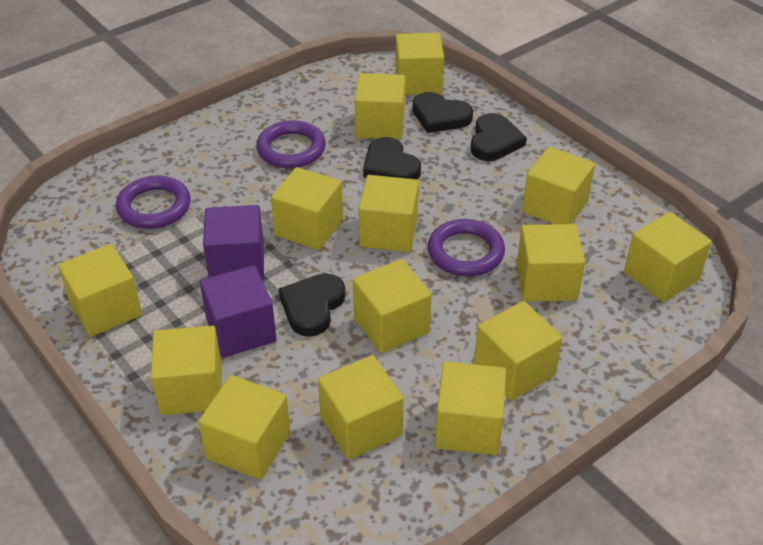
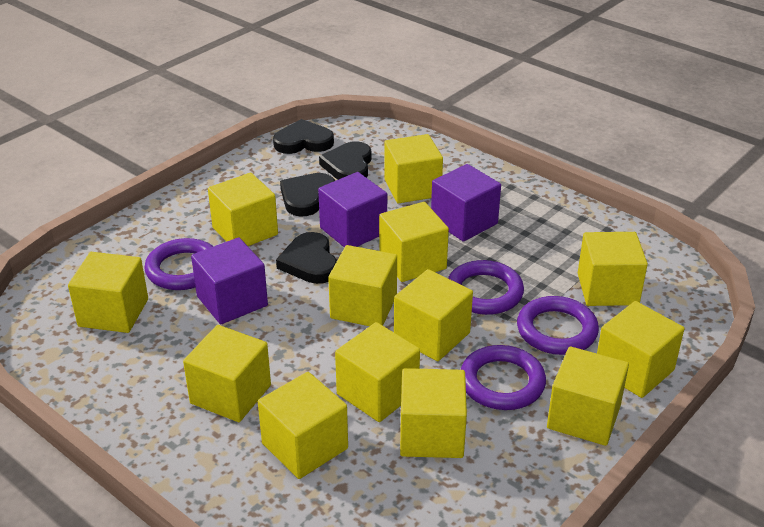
purple cube: 2 -> 3
purple ring: 3 -> 4
yellow cube: 14 -> 13

